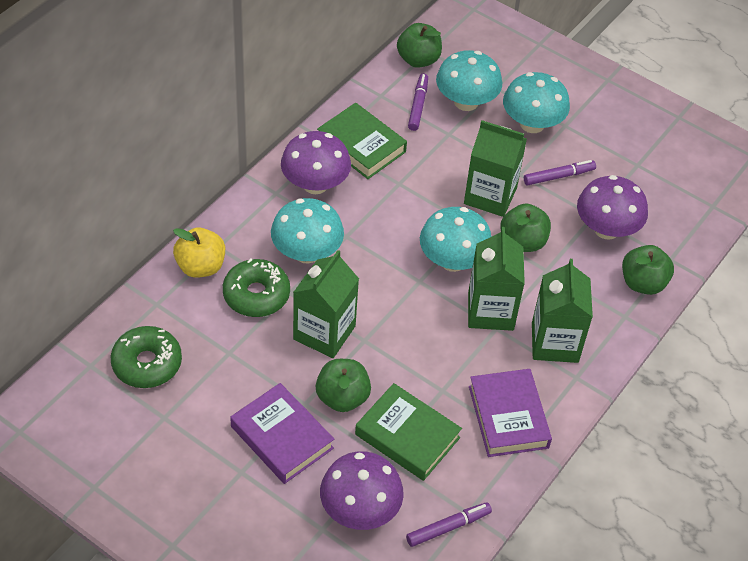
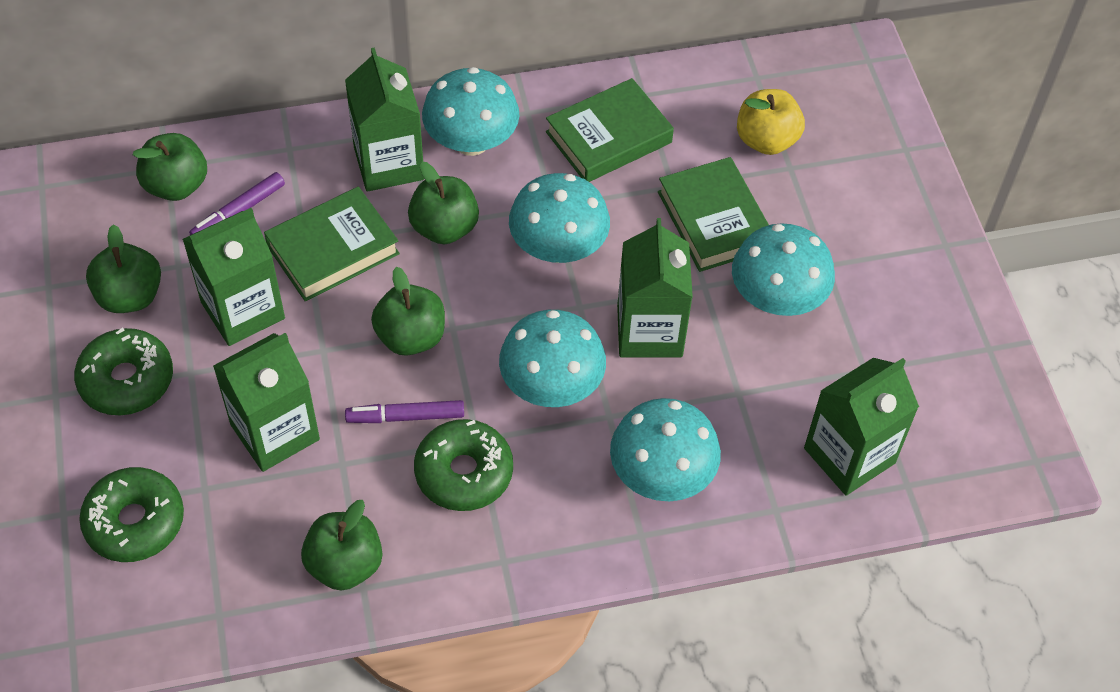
green apple: 4 -> 5
green book: 2 -> 3
green carton: 4 -> 5
green donut: 2 -> 3
purple book: 2 -> 0
purple marker: 3 -> 2
purple mushroom: 3 -> 0
turquoise mushroom: 4 -> 5

